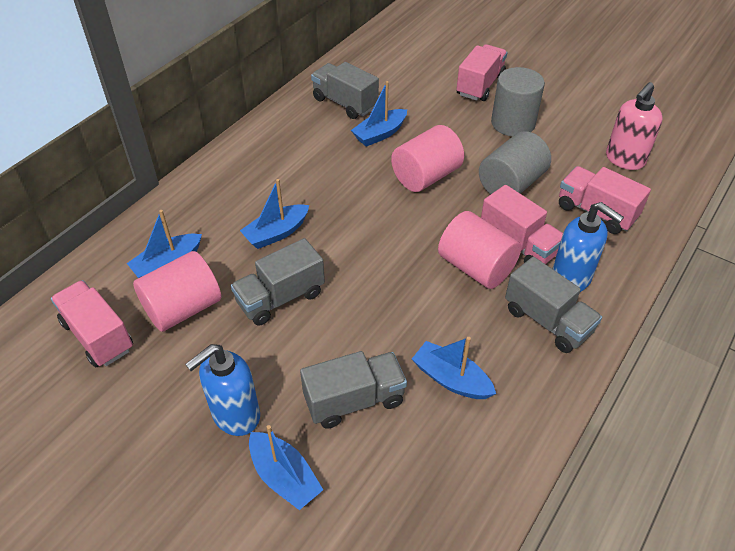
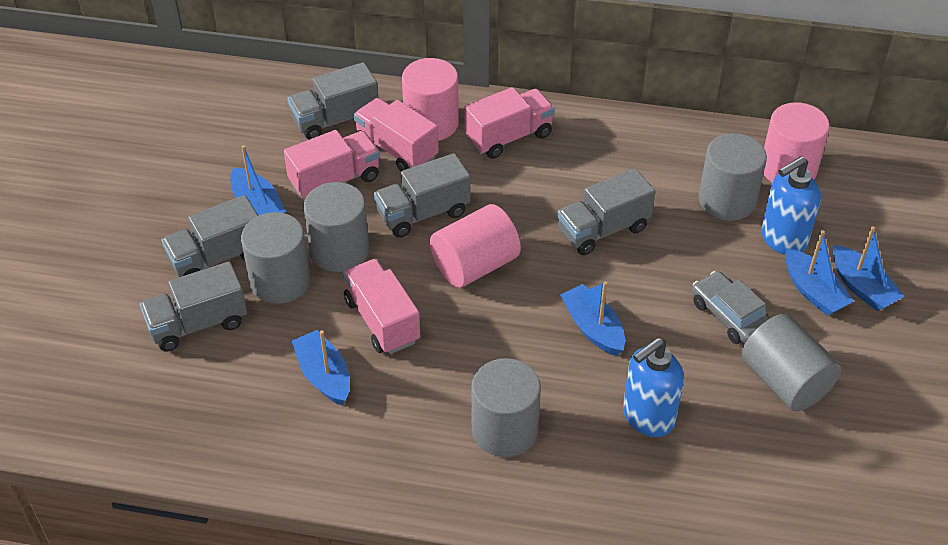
grey car: 0 -> 1
grey cylinder: 2 -> 5
grey truck: 4 -> 5
pink soap dispenser: 1 -> 0

